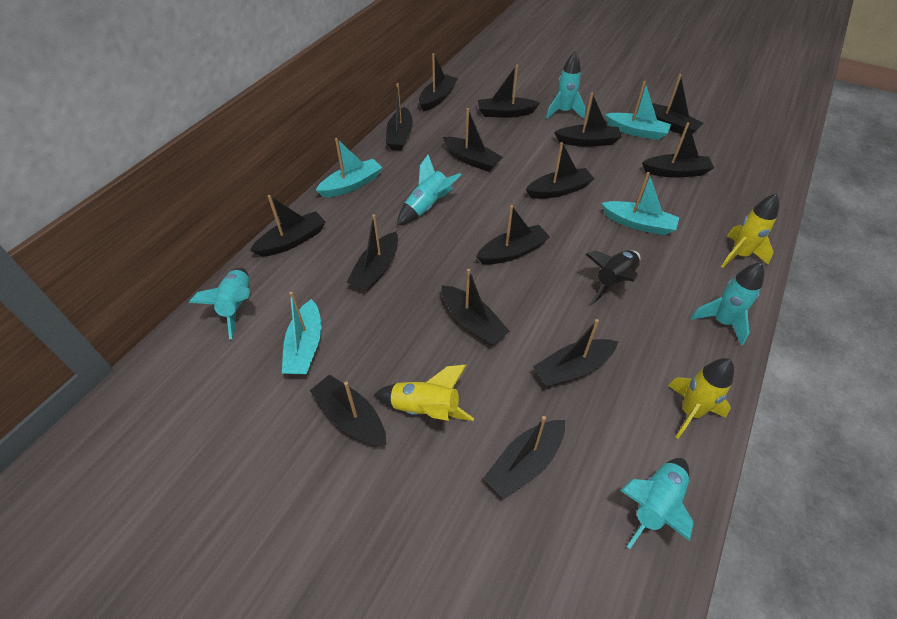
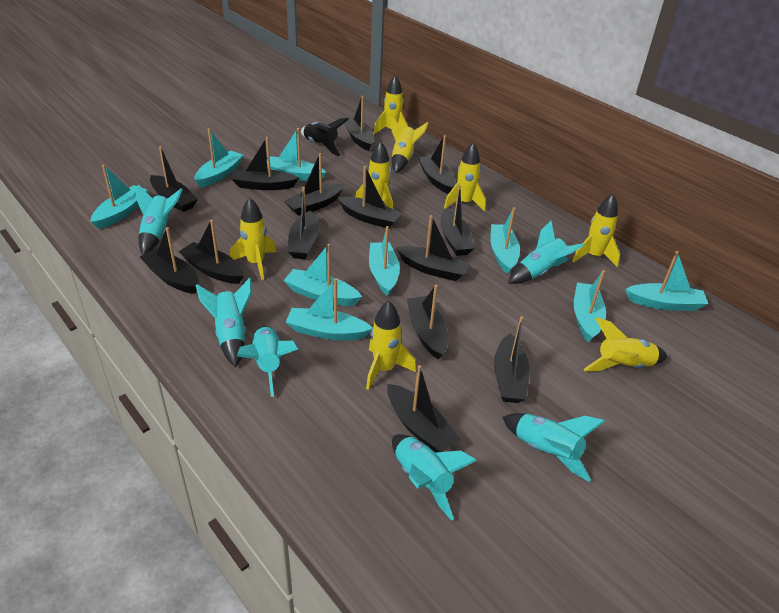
black boat: 15 -> 14
turquoise boat: 4 -> 9
turquoise rocket: 5 -> 6
yellow rocket: 3 -> 8

